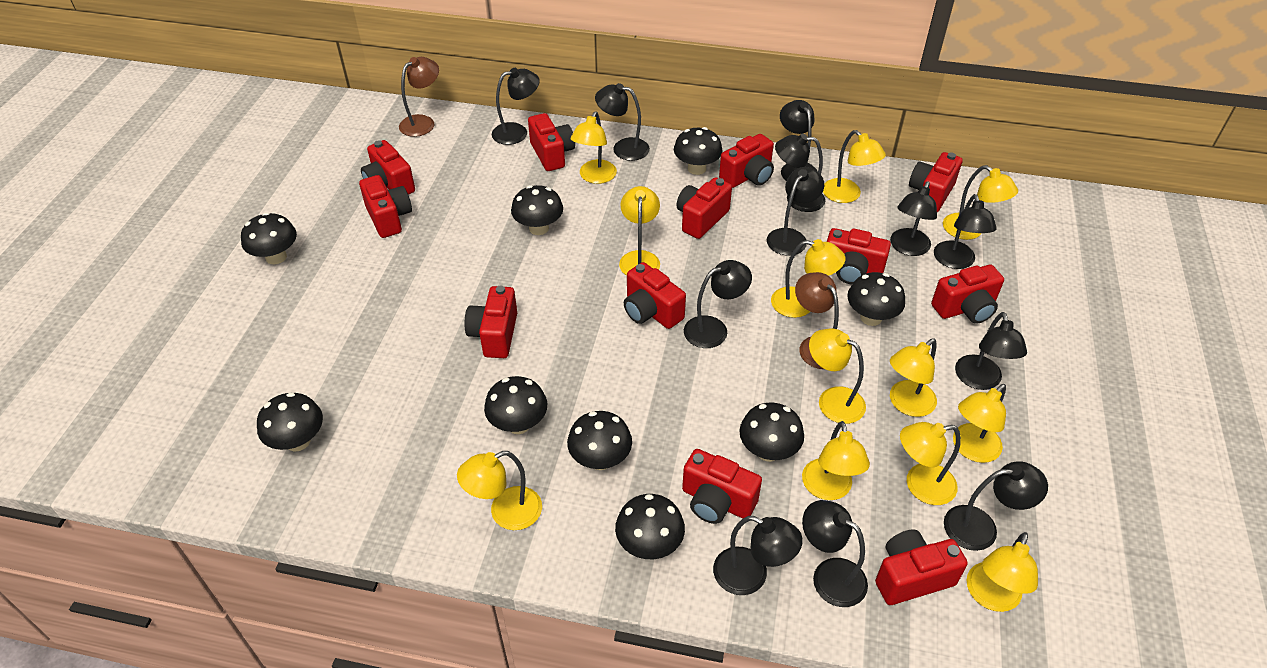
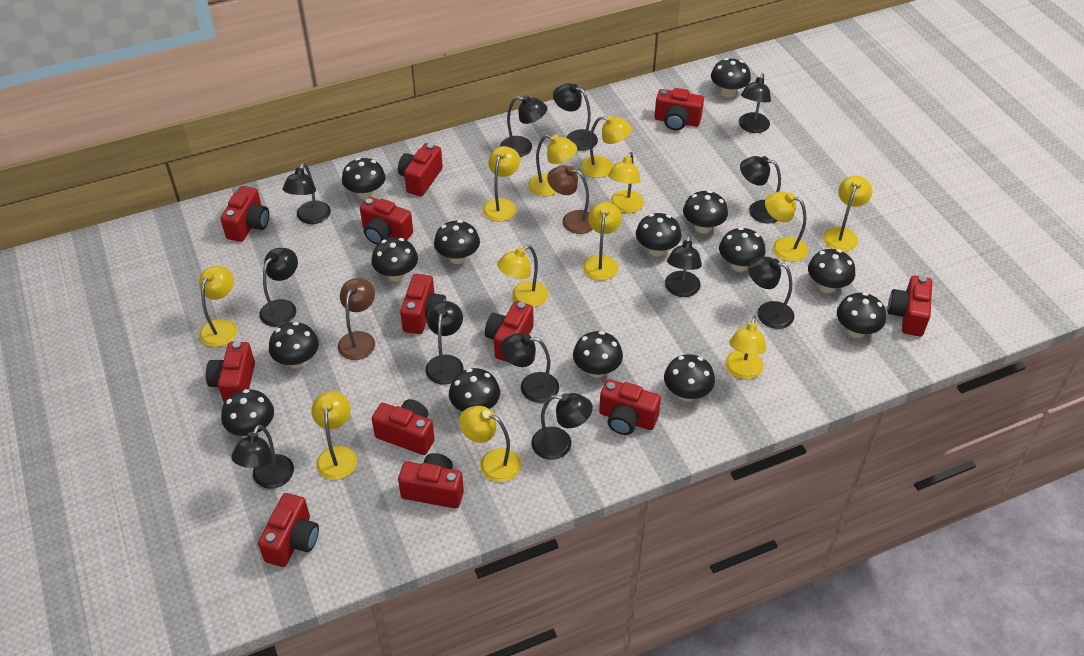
black mushroom: 9 -> 14

